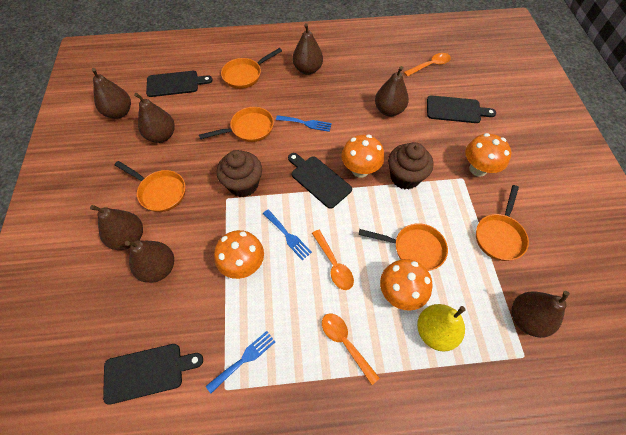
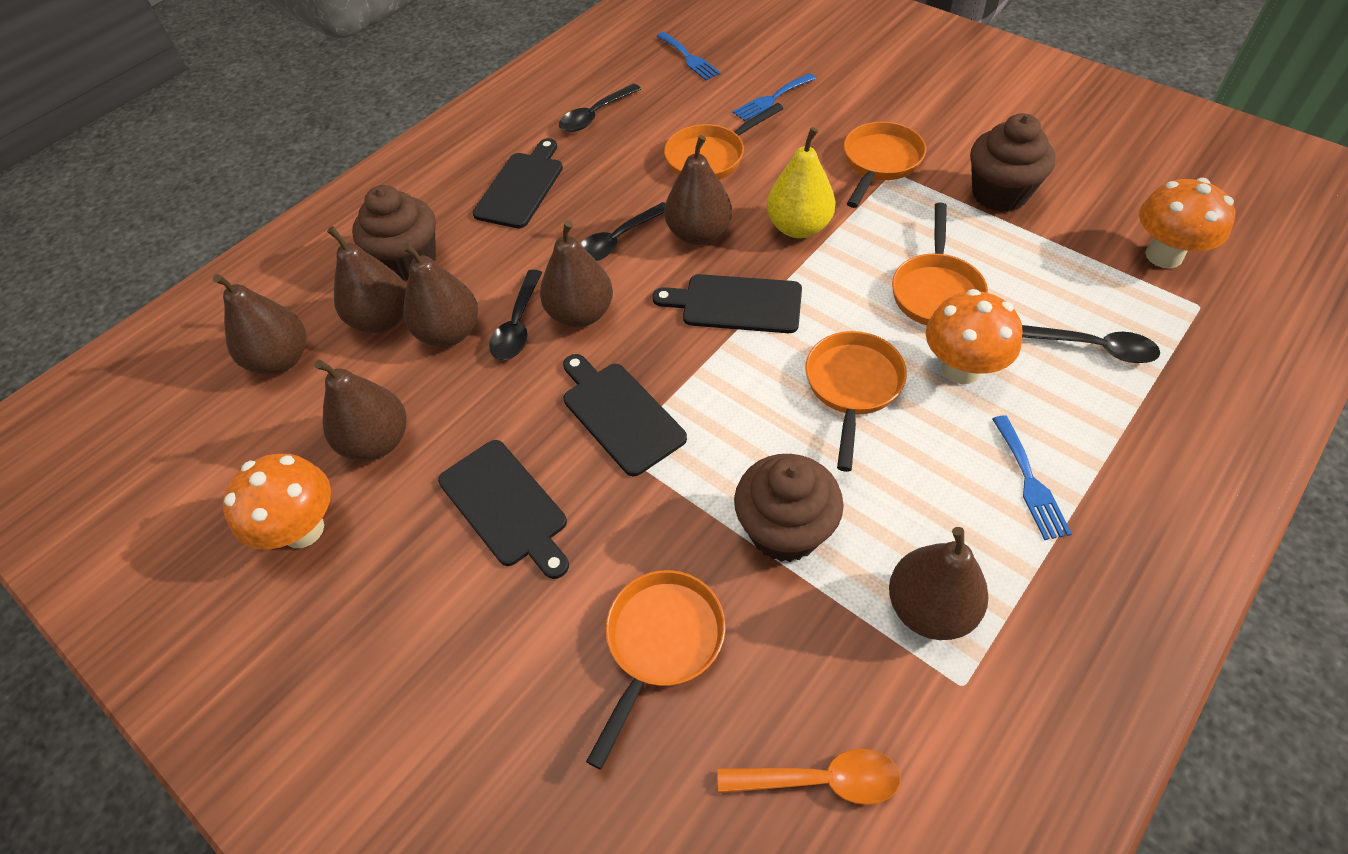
black spoon: 0 -> 4
brown cupcake: 2 -> 3
orange mushroom: 4 -> 3
orange spoon: 3 -> 1

